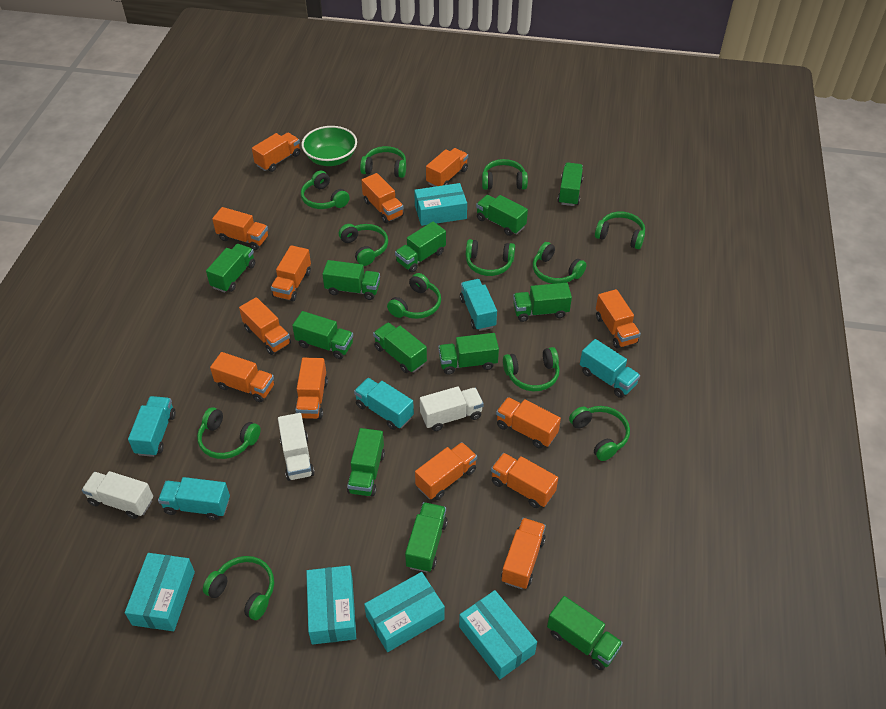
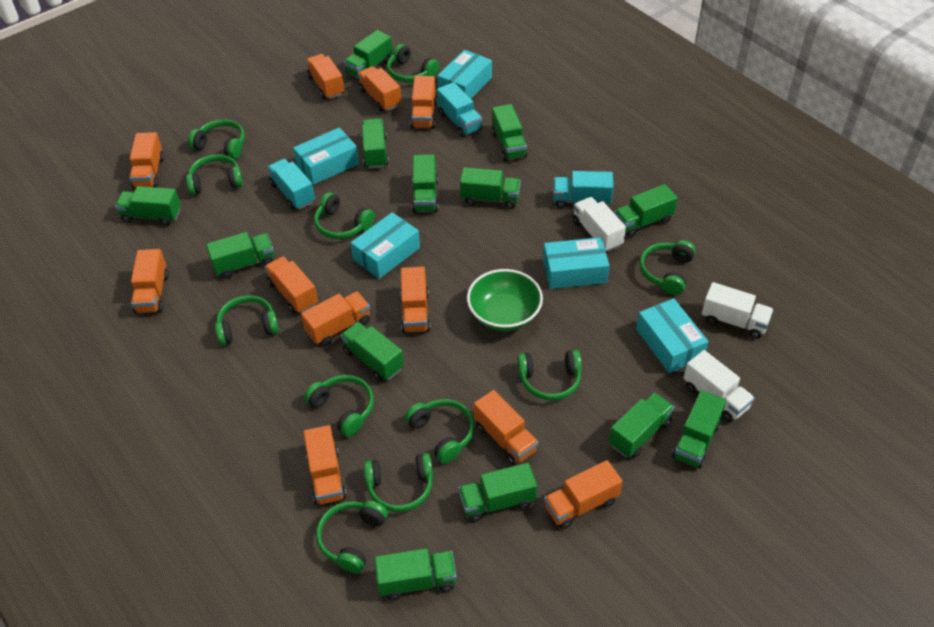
green headphones: 12 -> 11
green truck: 12 -> 13
orange truck: 13 -> 11
turquoise truck: 5 -> 3

